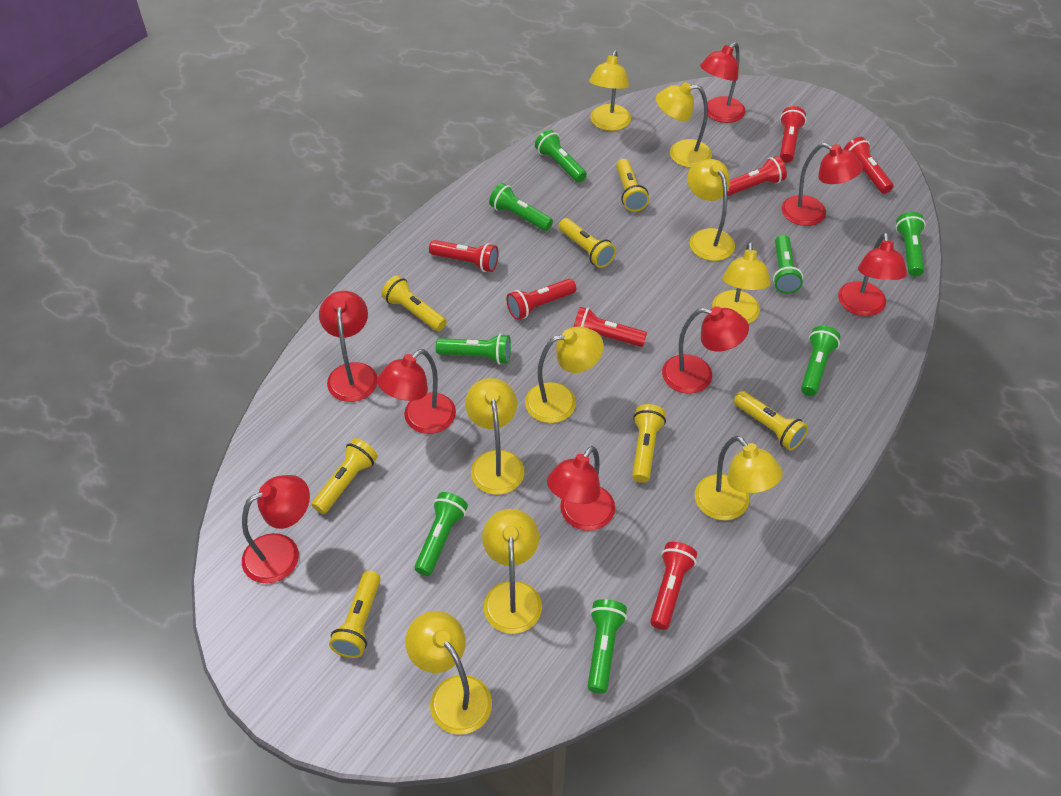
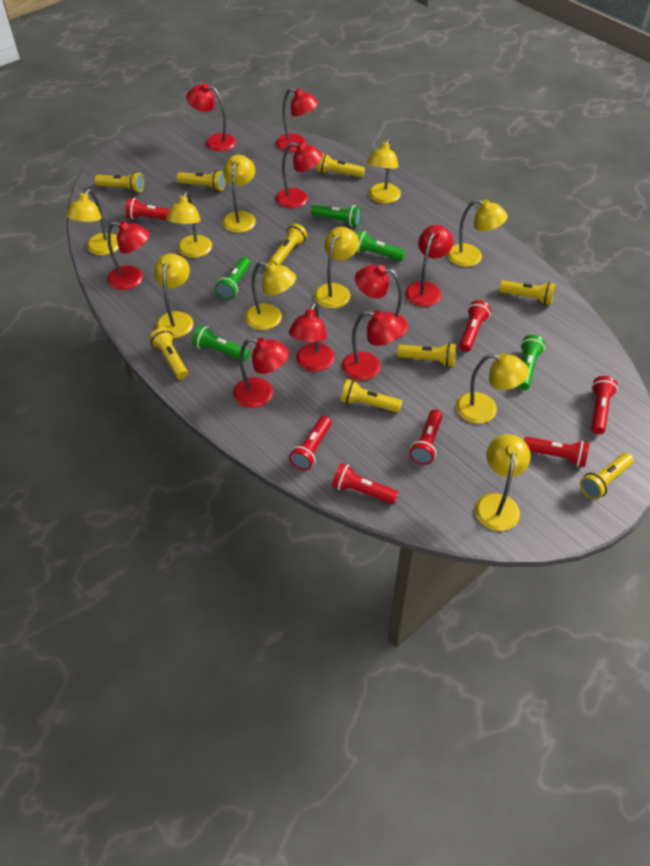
green flashlight: 8 -> 5
red lamp: 8 -> 9
yellow flashlight: 7 -> 9
yellow lamp: 9 -> 10

